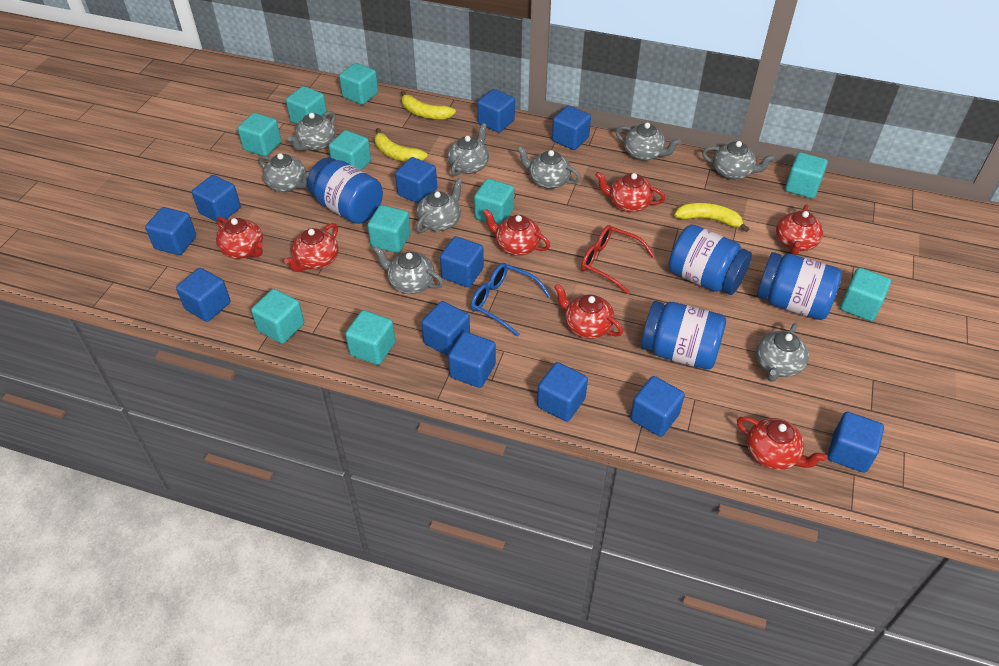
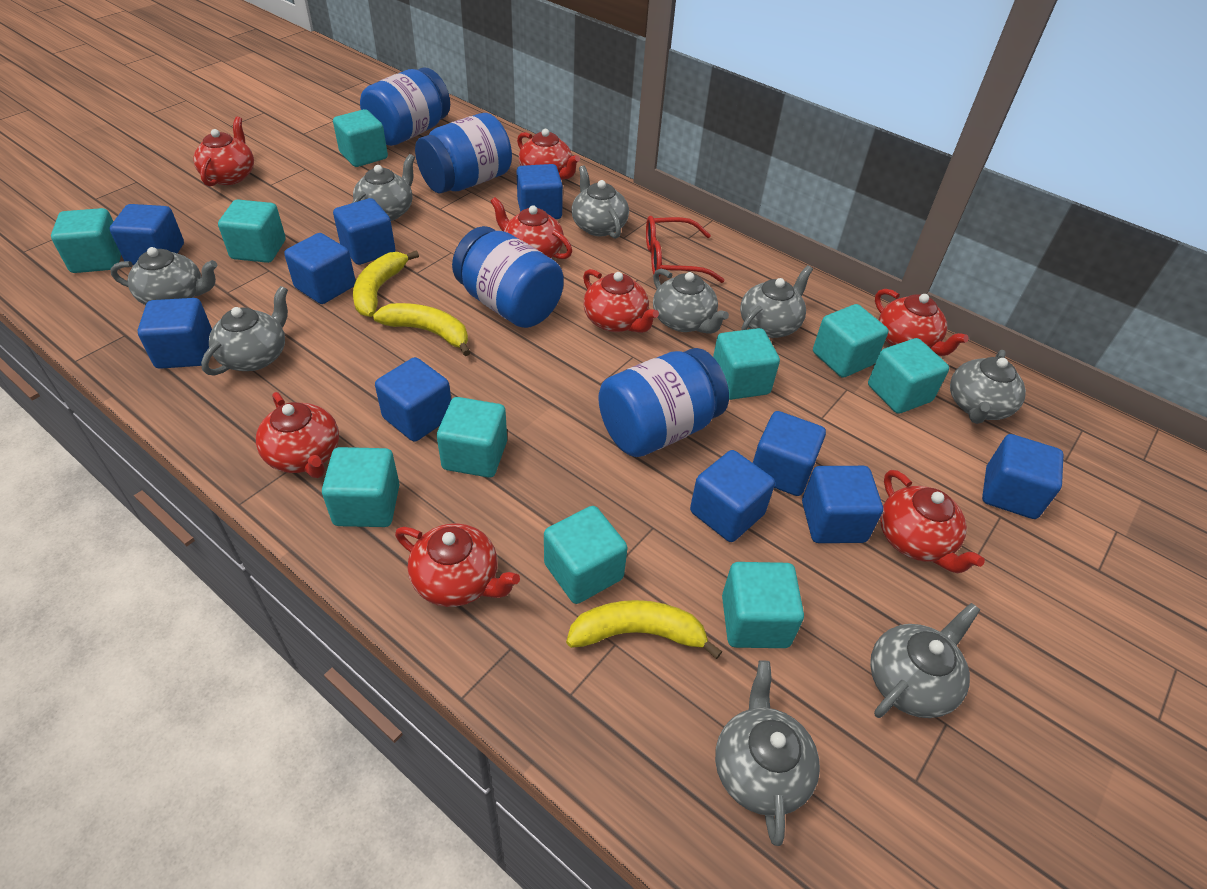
blue cube: 12 -> 10
blue glasses: 1 -> 0
red teapot: 7 -> 8

